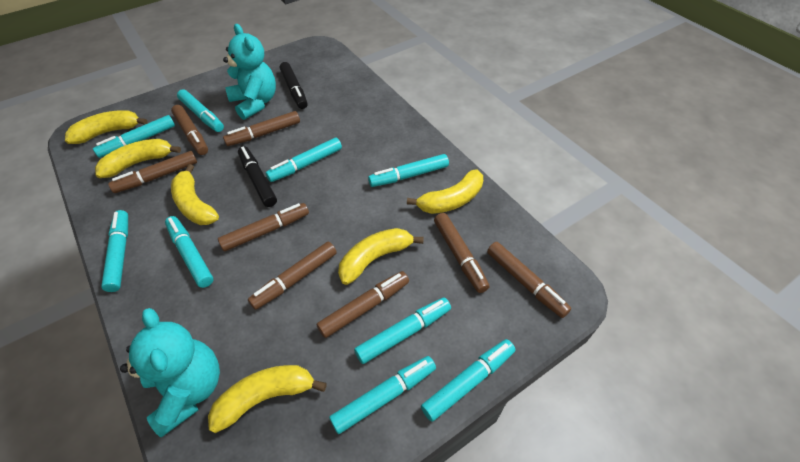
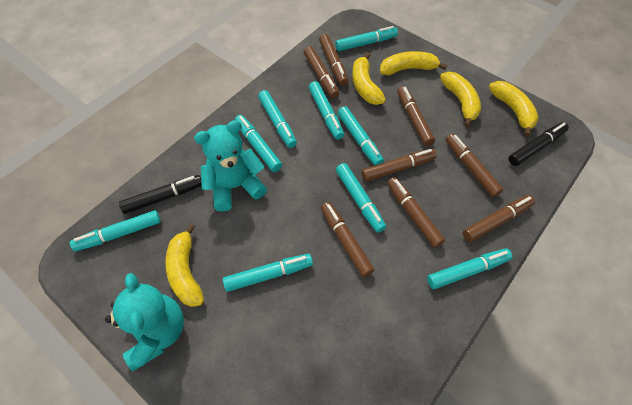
yellow banana: 6 -> 5

